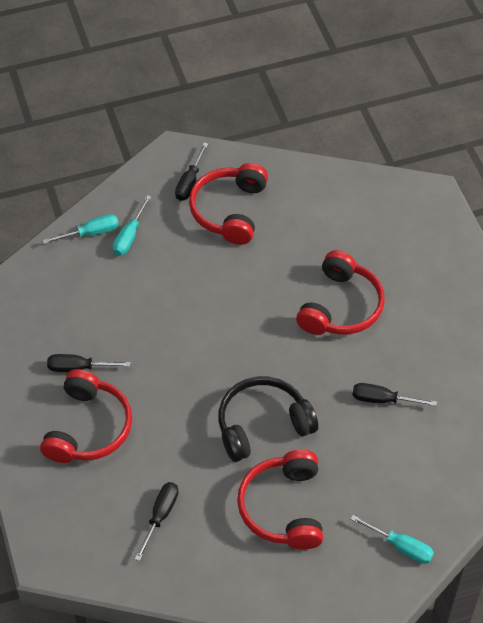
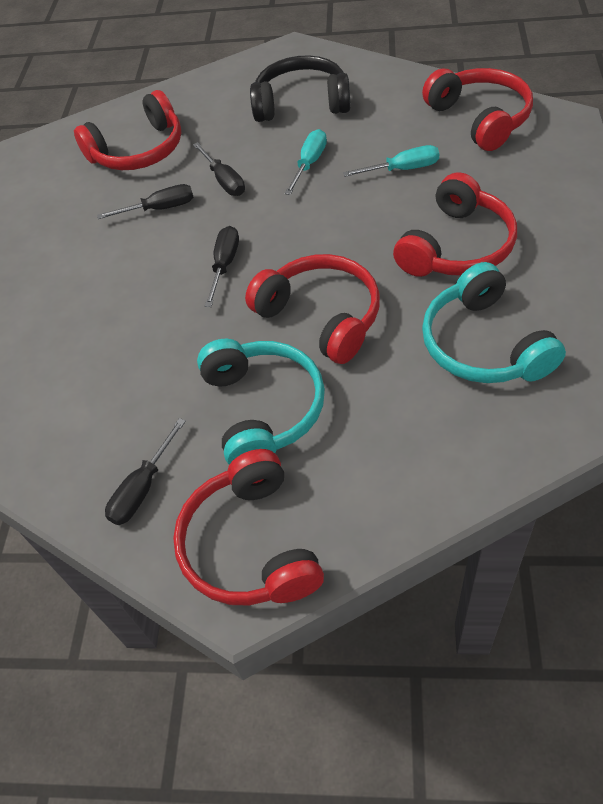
red headphones: 4 -> 5
turquoise headphones: 0 -> 2
turquoise screwdriver: 3 -> 2

